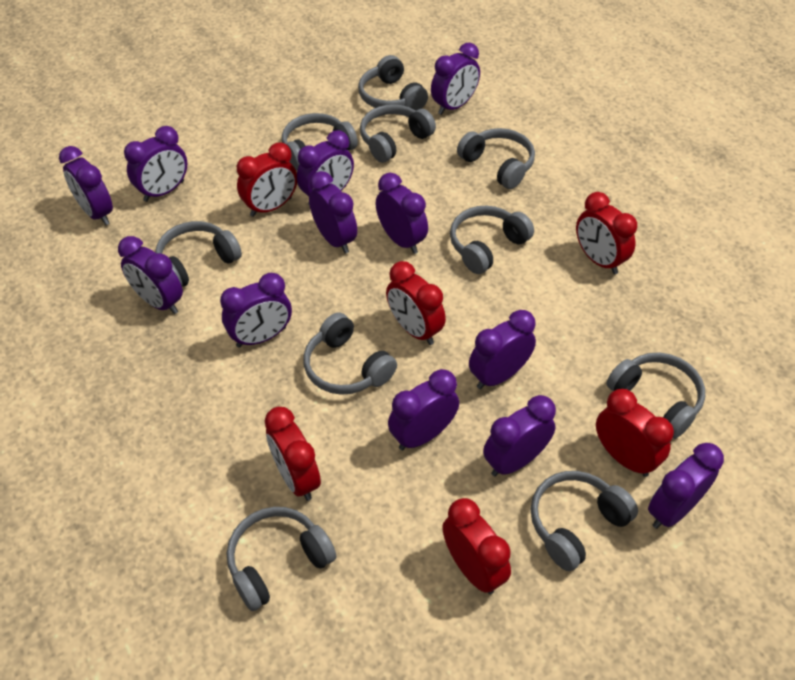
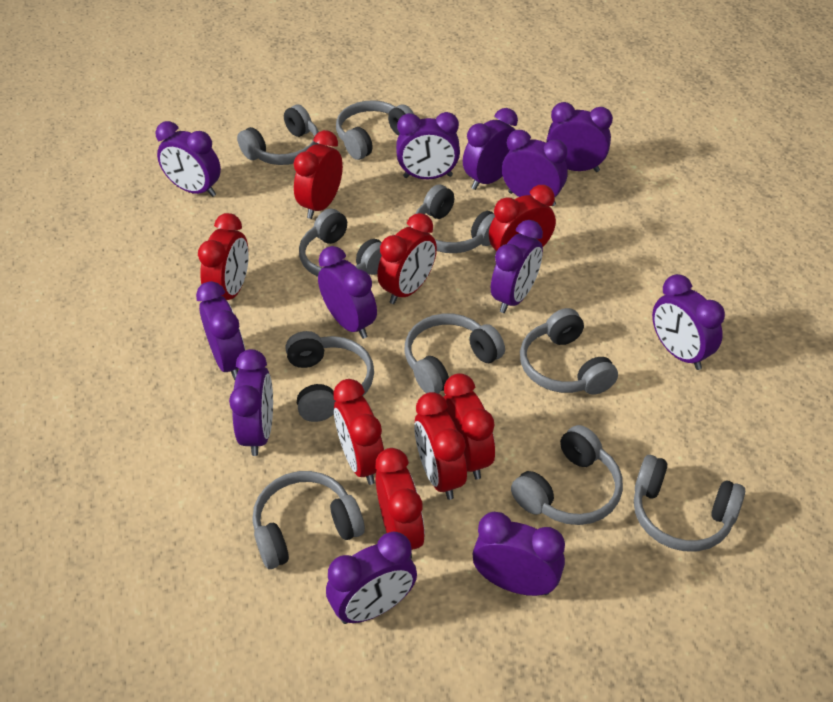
red clock: 6 -> 8

